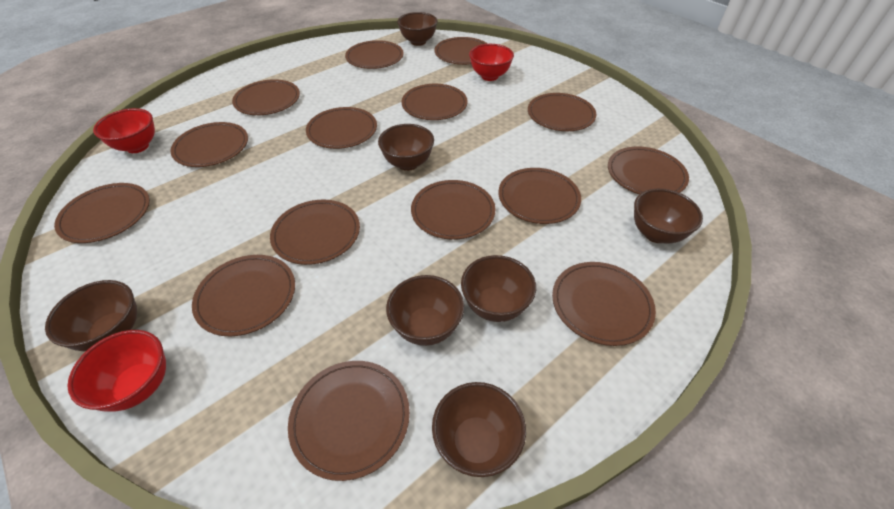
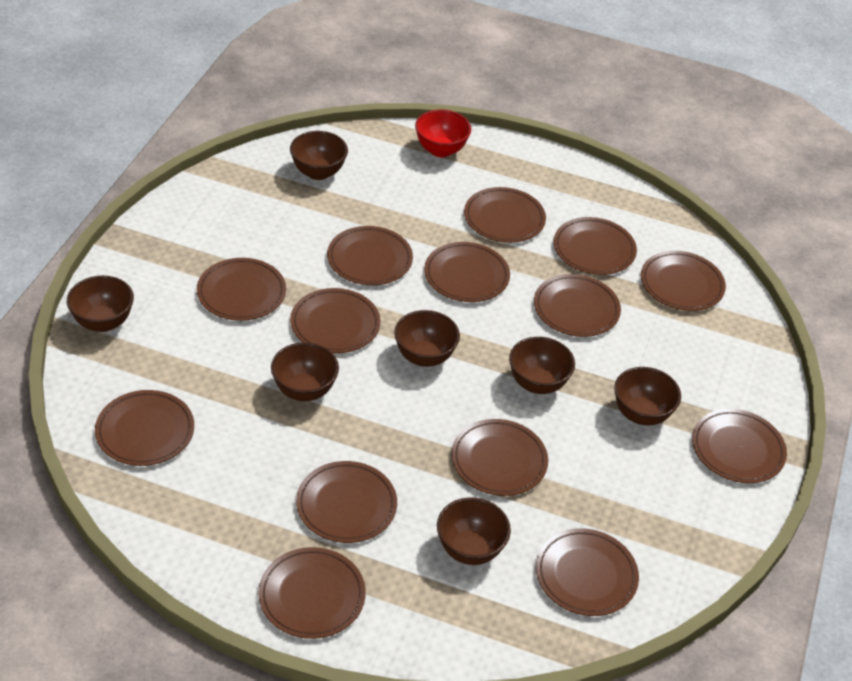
brown plate: 15 -> 14
red bowl: 3 -> 1

